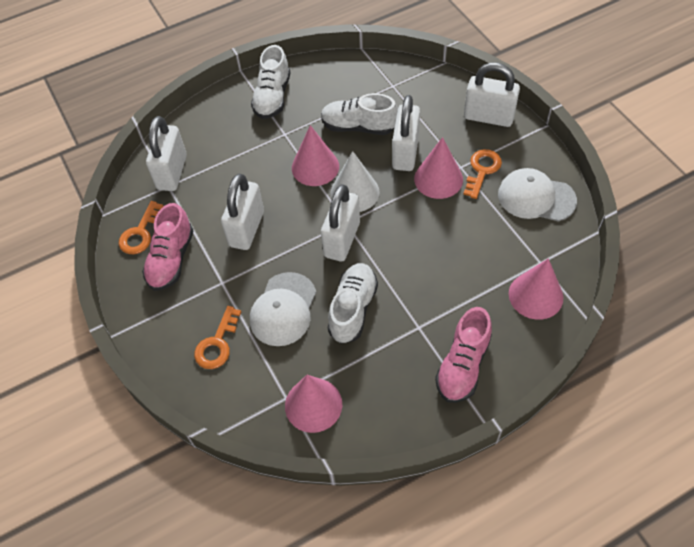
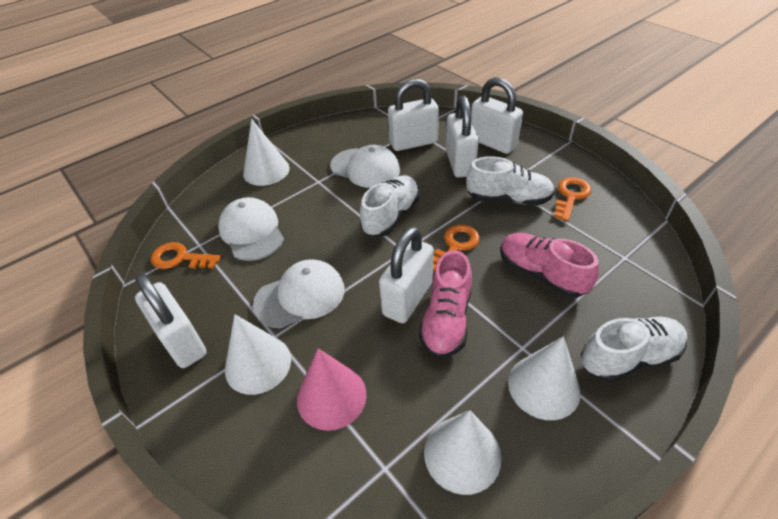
pink cone: 4 -> 1
white cap: 2 -> 3
white cone: 1 -> 4

